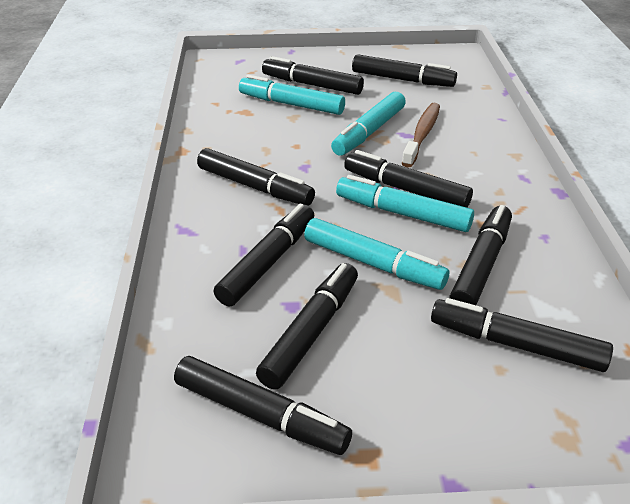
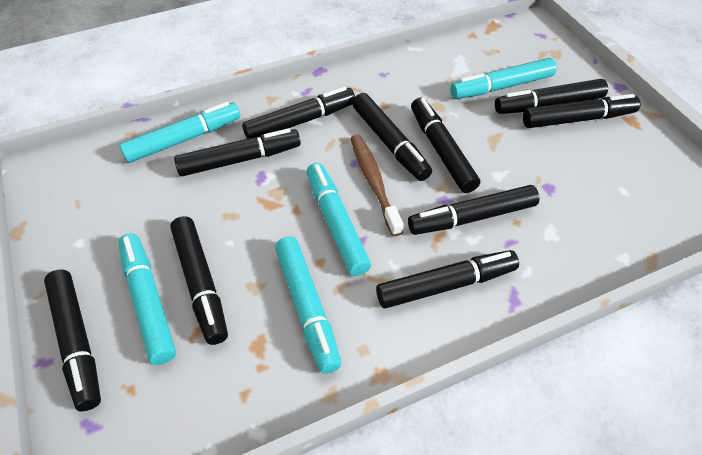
black marker: 9 -> 10
turquoise marker: 4 -> 5

